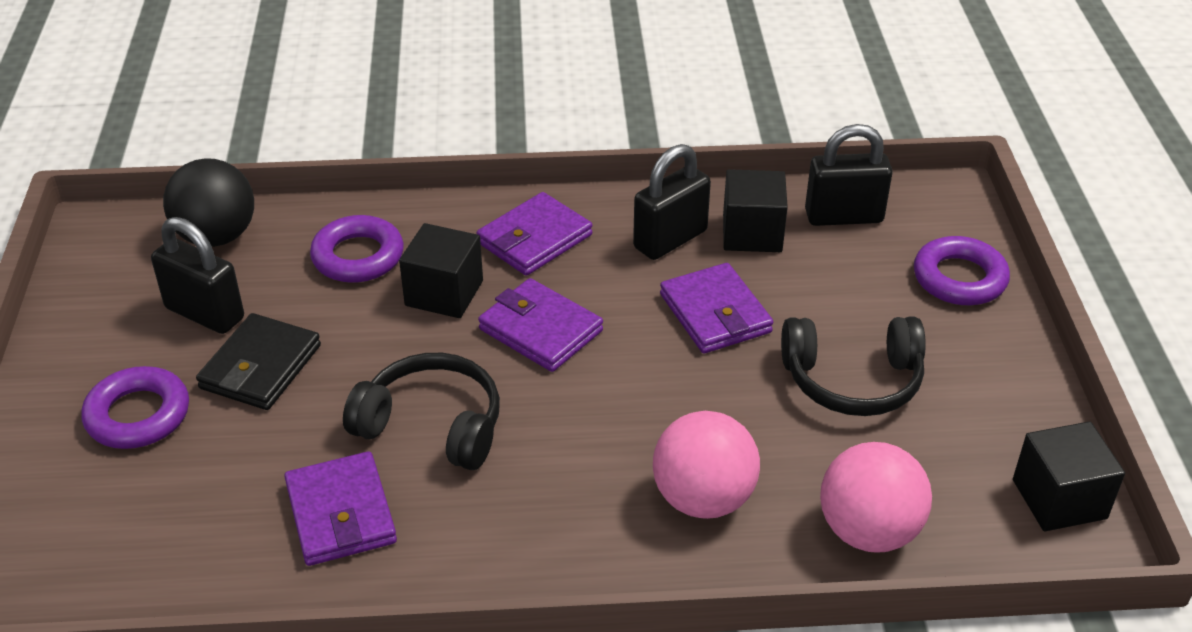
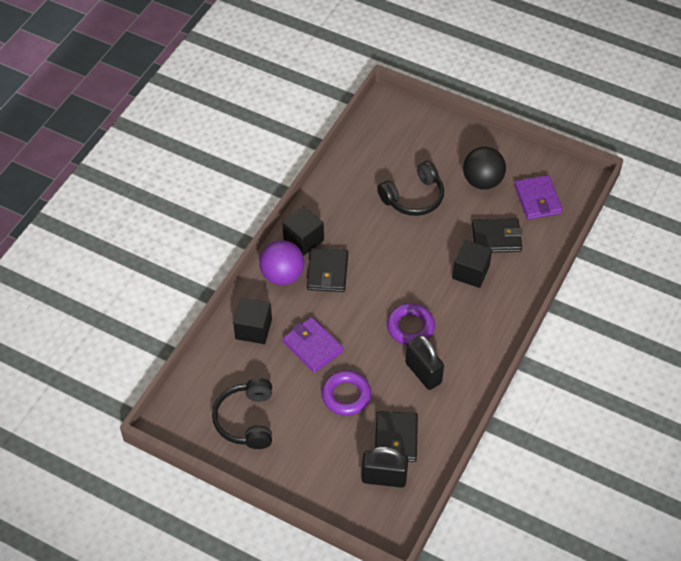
black padlock: 3 -> 2
black wallet: 1 -> 3
pink ball: 2 -> 0
purple ball: 0 -> 1
purple ring: 3 -> 2
purple wallet: 4 -> 2

